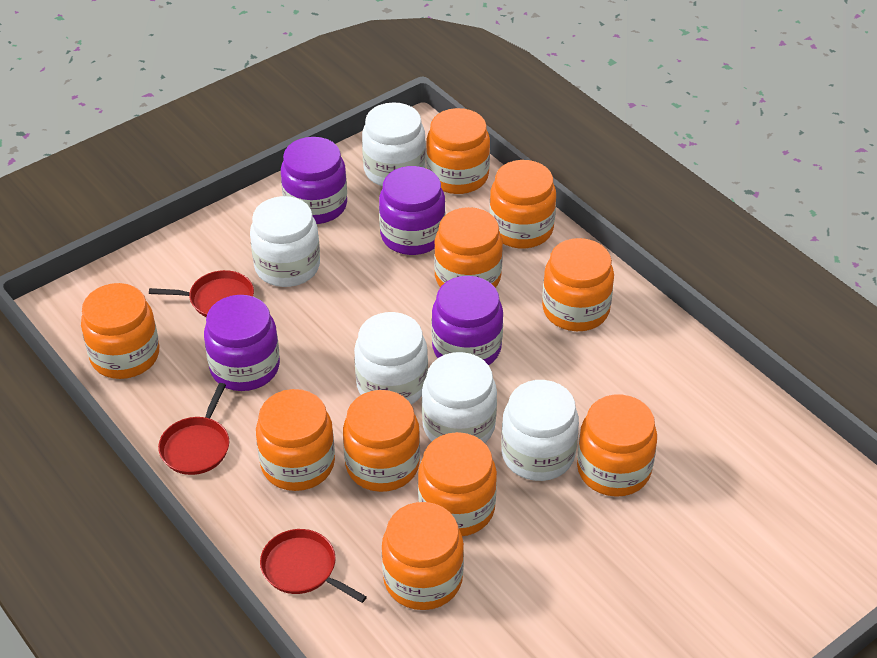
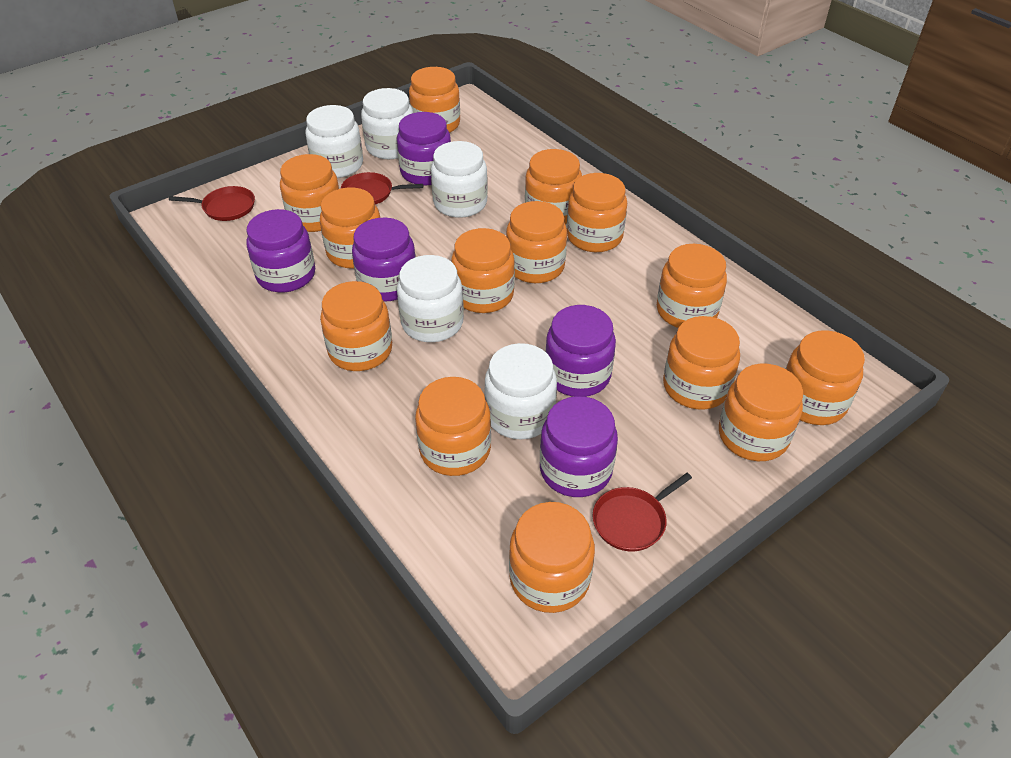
orange jar: 10 -> 14
purple jar: 4 -> 5

